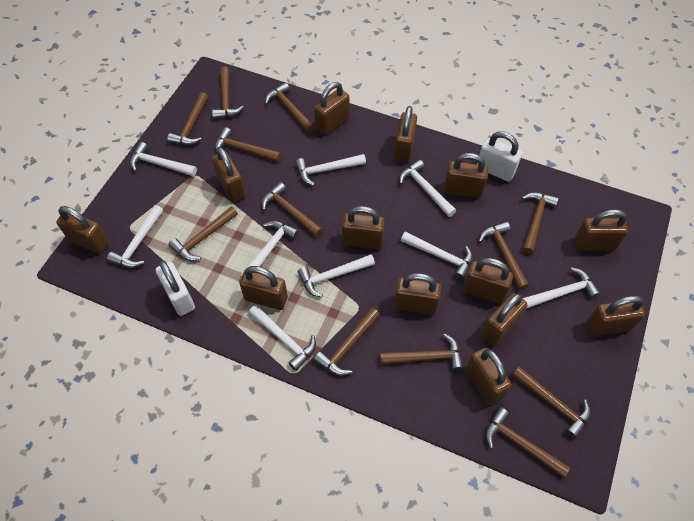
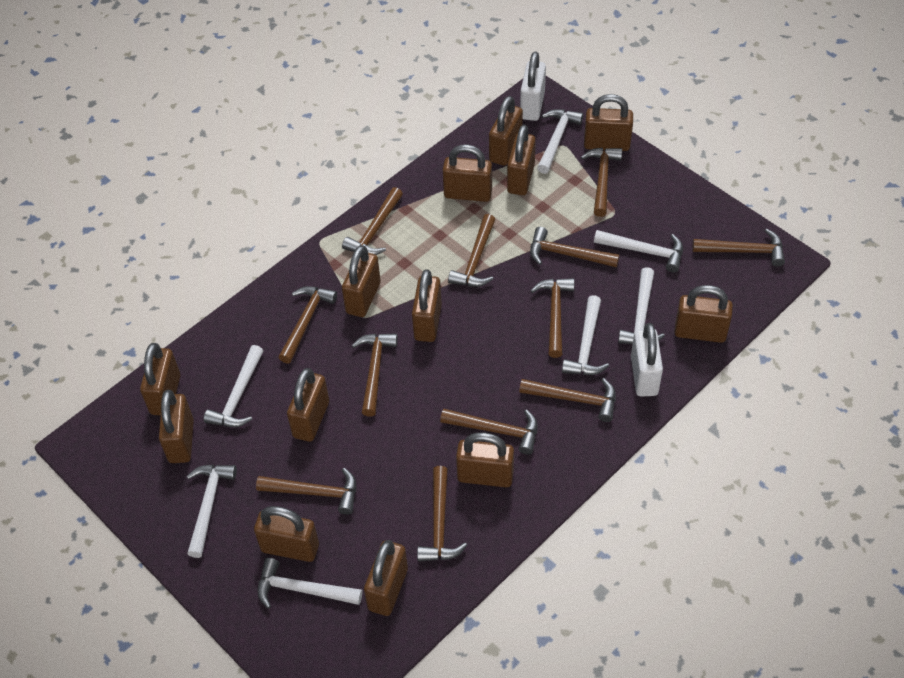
white hammer: 9 -> 7

